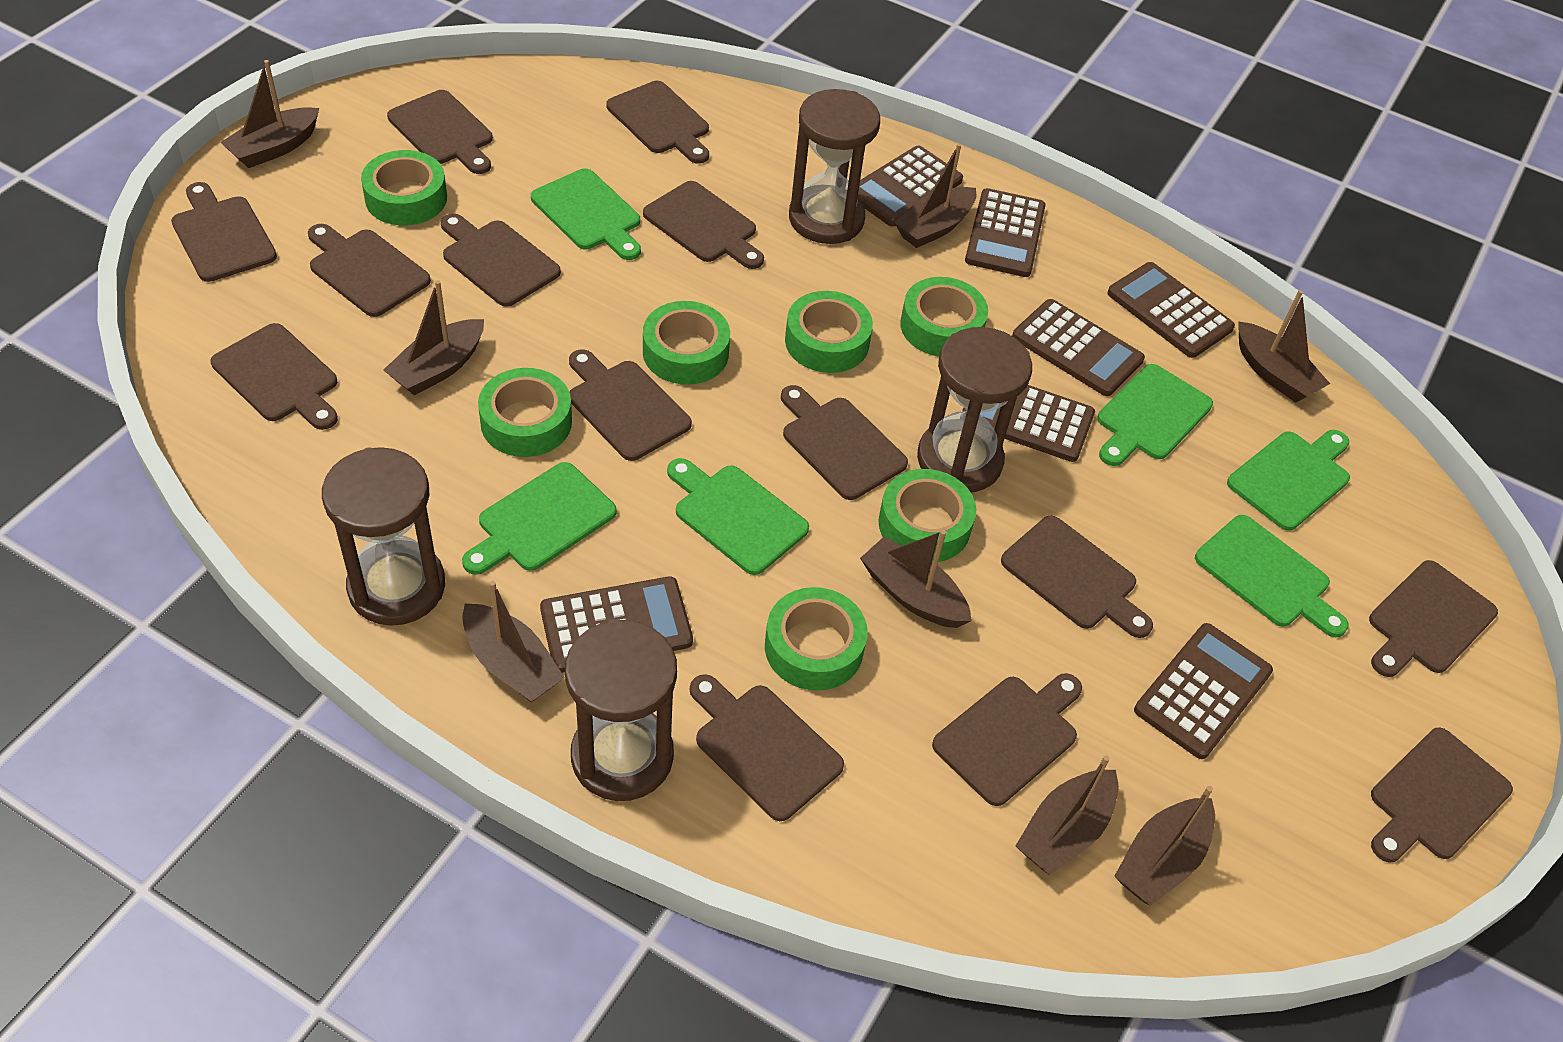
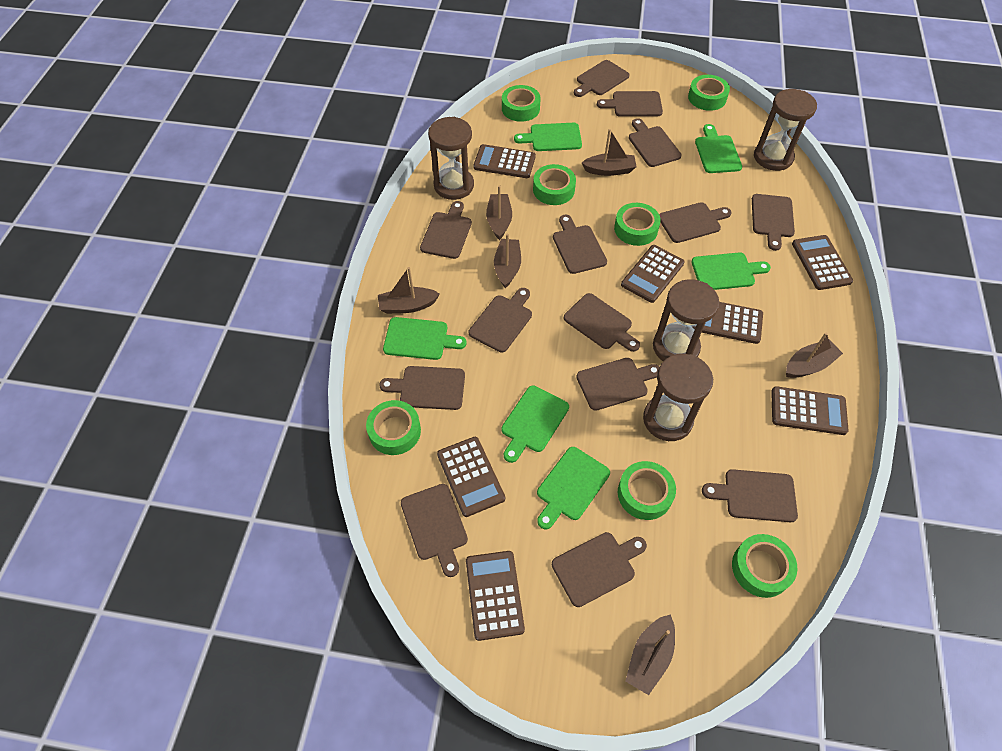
brown boat: 8 -> 6

